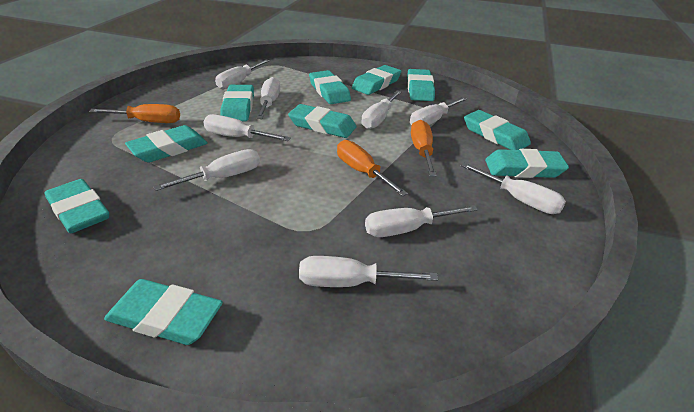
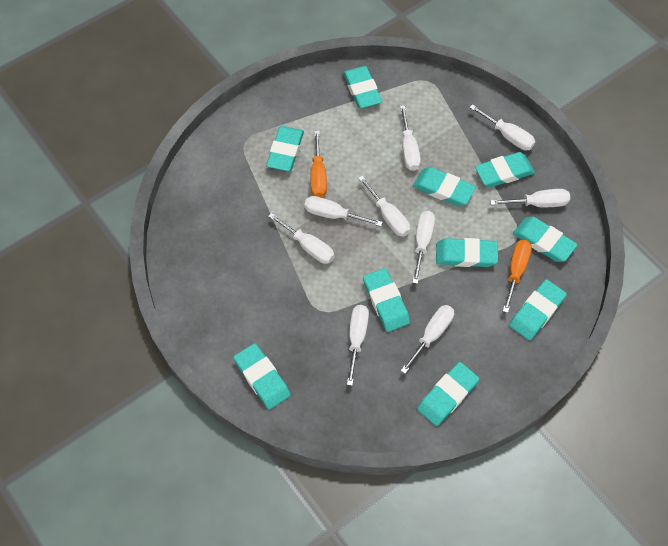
orange screwdriver: 3 -> 2

